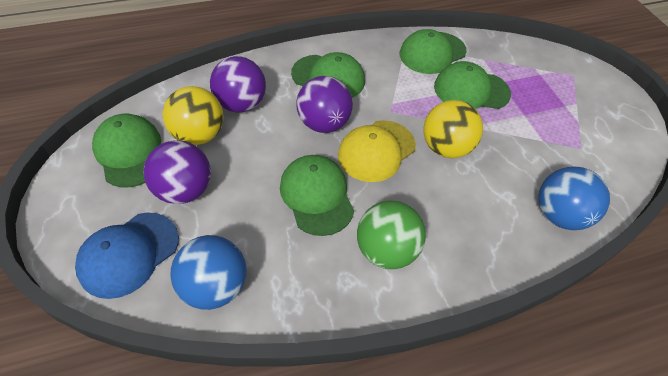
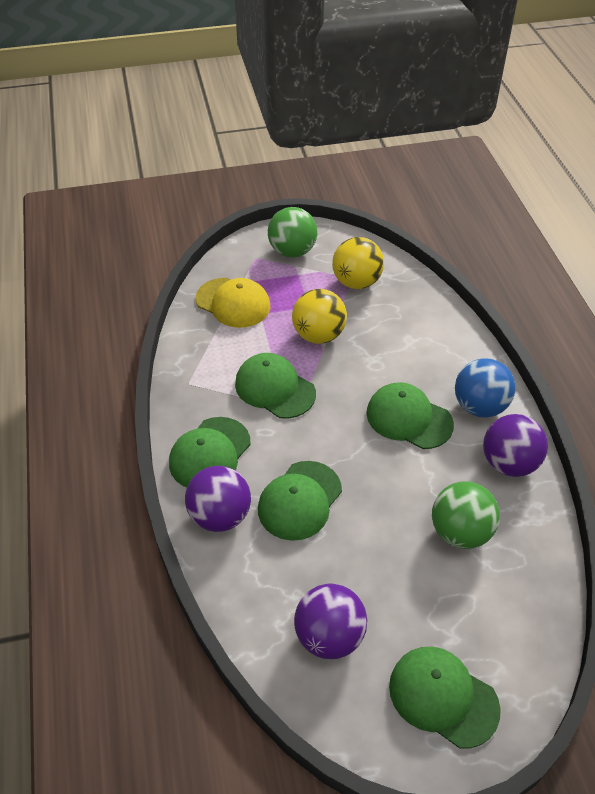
blue ball: 2 -> 1
blue cap: 1 -> 0
green ball: 1 -> 2

